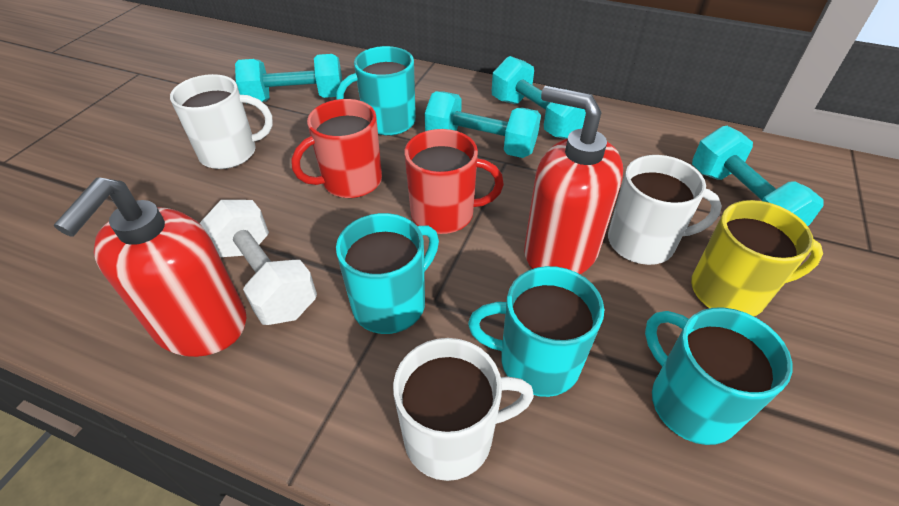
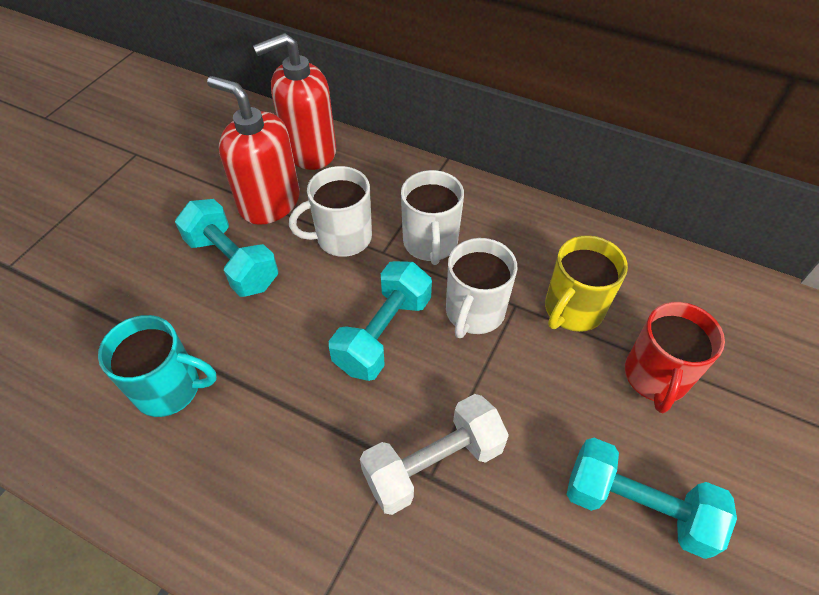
red mug: 2 -> 1
turquoise dumbbell: 4 -> 3
turquoise mug: 4 -> 1

